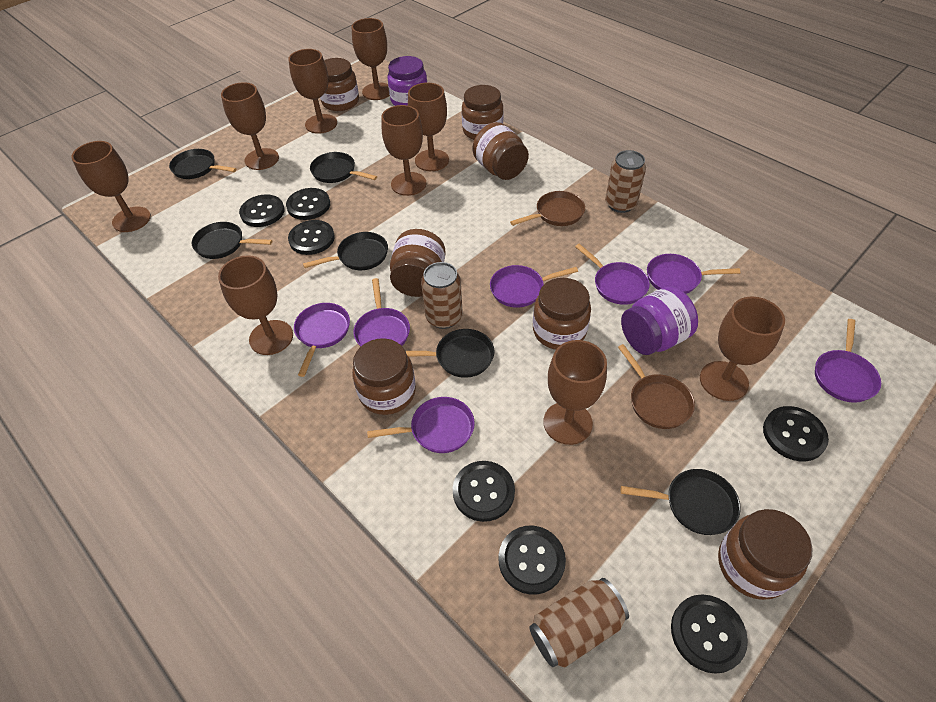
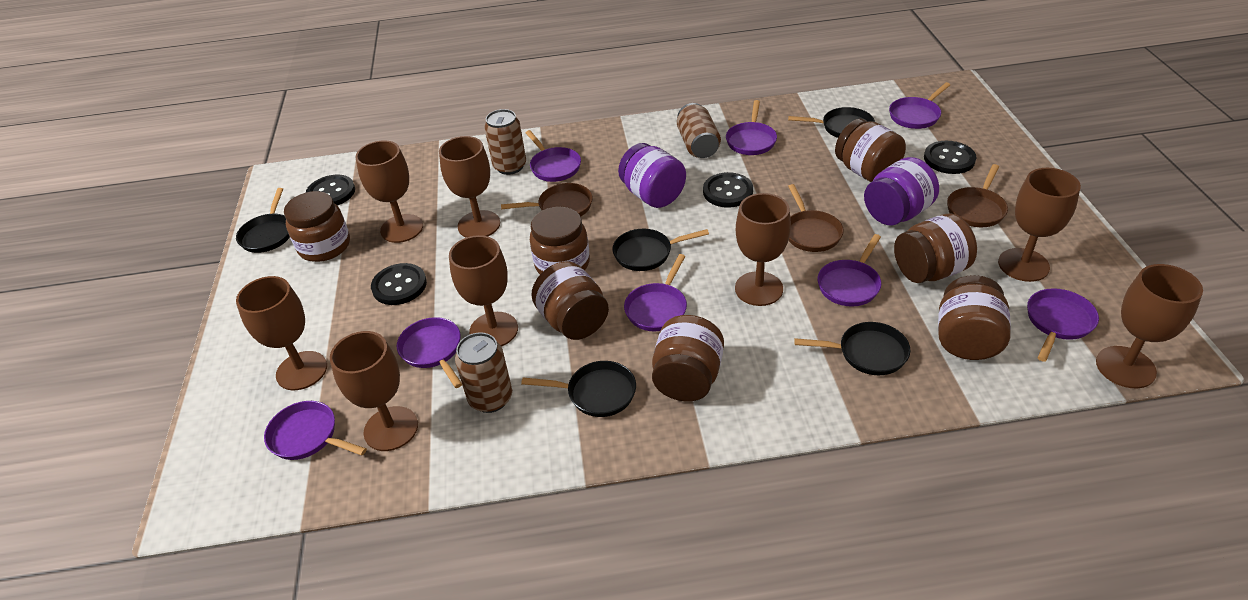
black button: 7 -> 4
black pan: 6 -> 5
brown goblet: 9 -> 8
brown pan: 2 -> 3
purple pan: 7 -> 8

